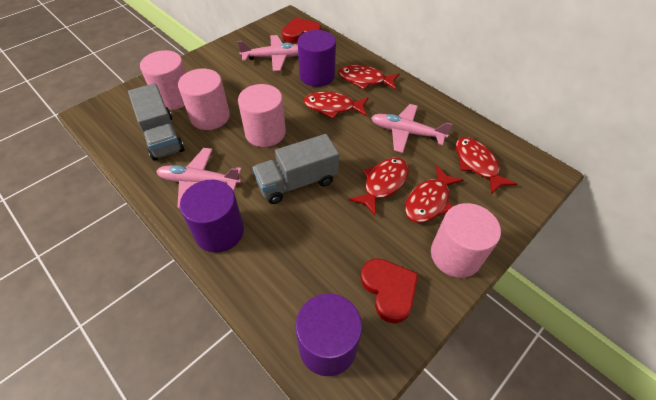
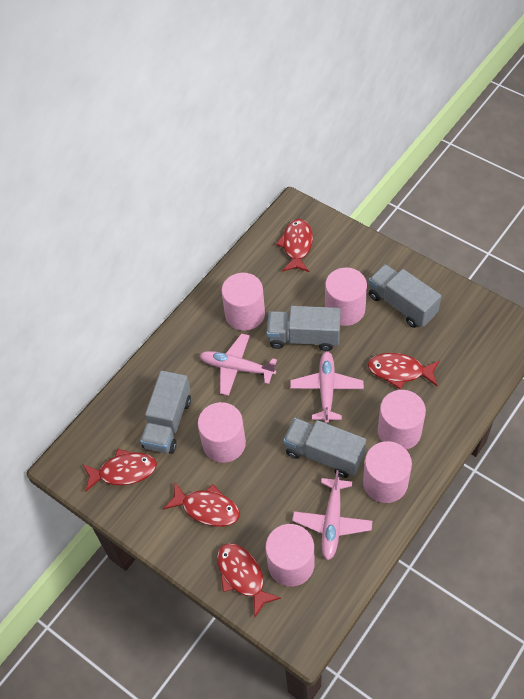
grey truck: 2 -> 4
pink cylinder: 4 -> 6
purple cylinder: 3 -> 0
red heart: 2 -> 0

